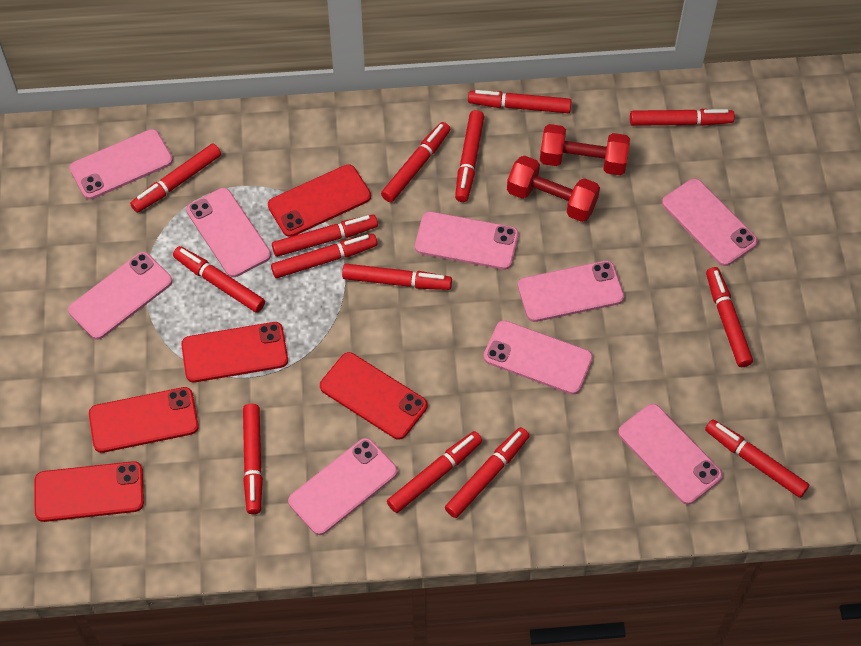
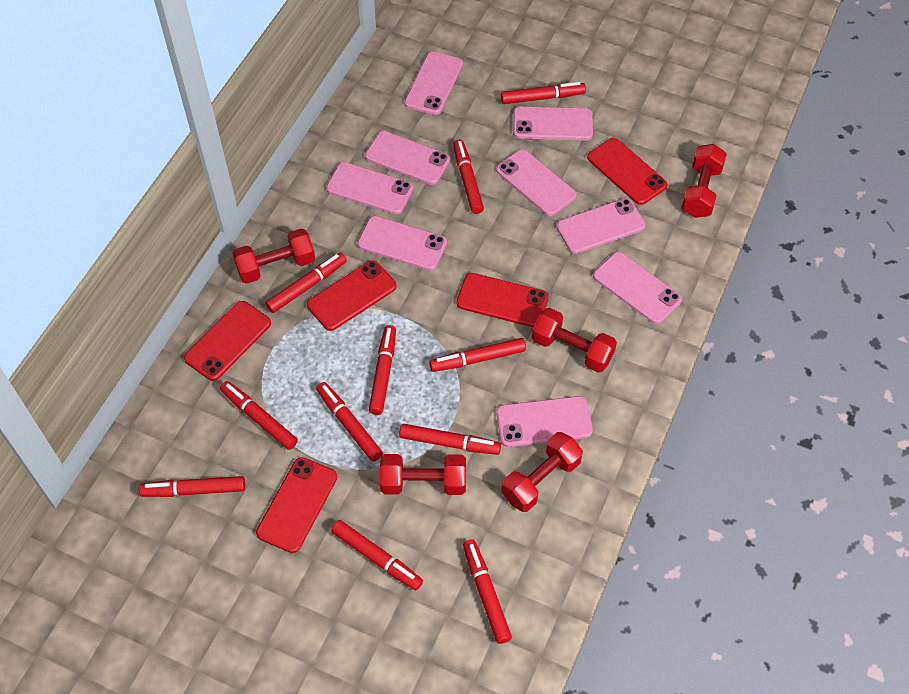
red dumbbell: 2 -> 5
red marker: 14 -> 11

